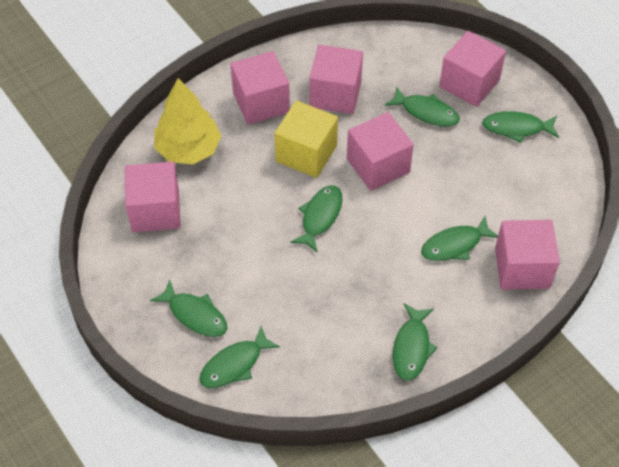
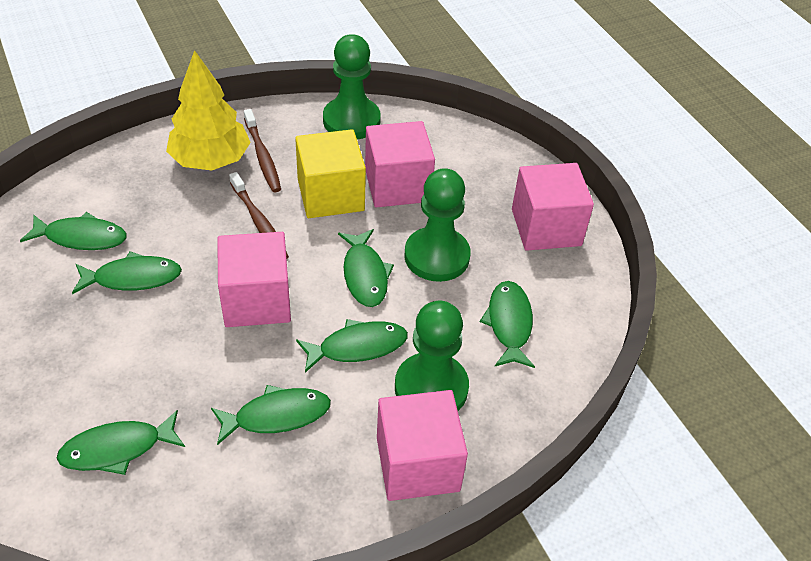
brown toothbrush: 0 -> 2
green pawn: 0 -> 3
pink cube: 6 -> 4

